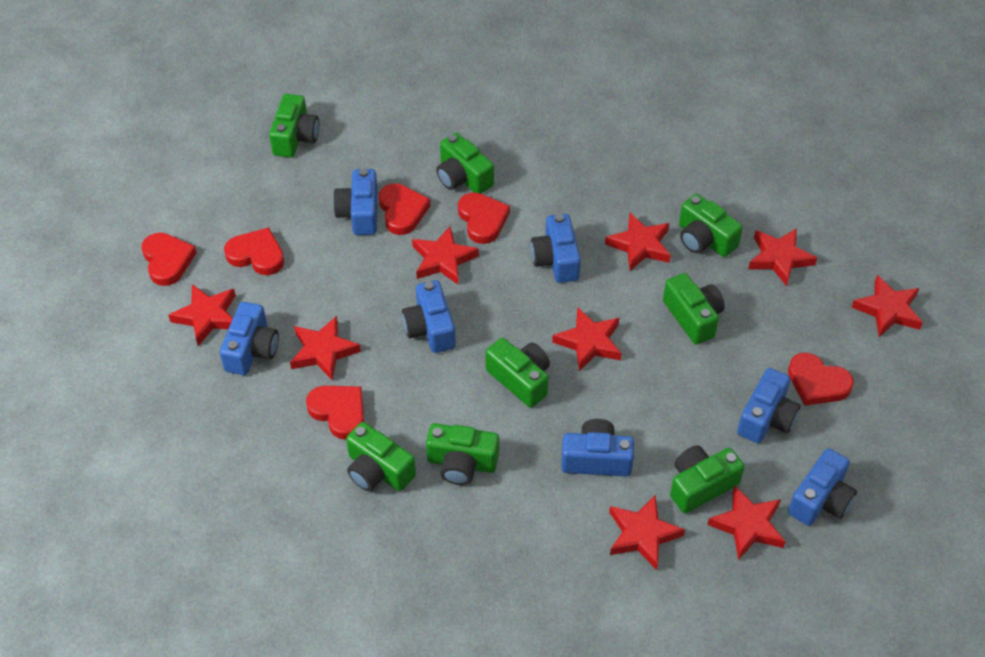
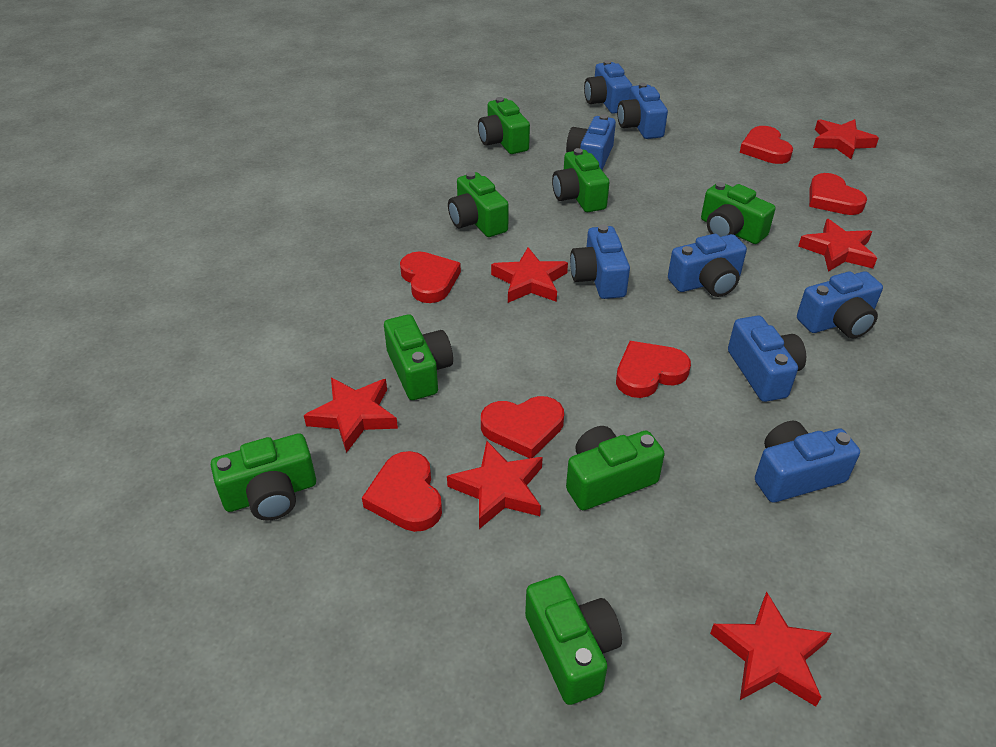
blue camera: 7 -> 8
red star: 9 -> 6

